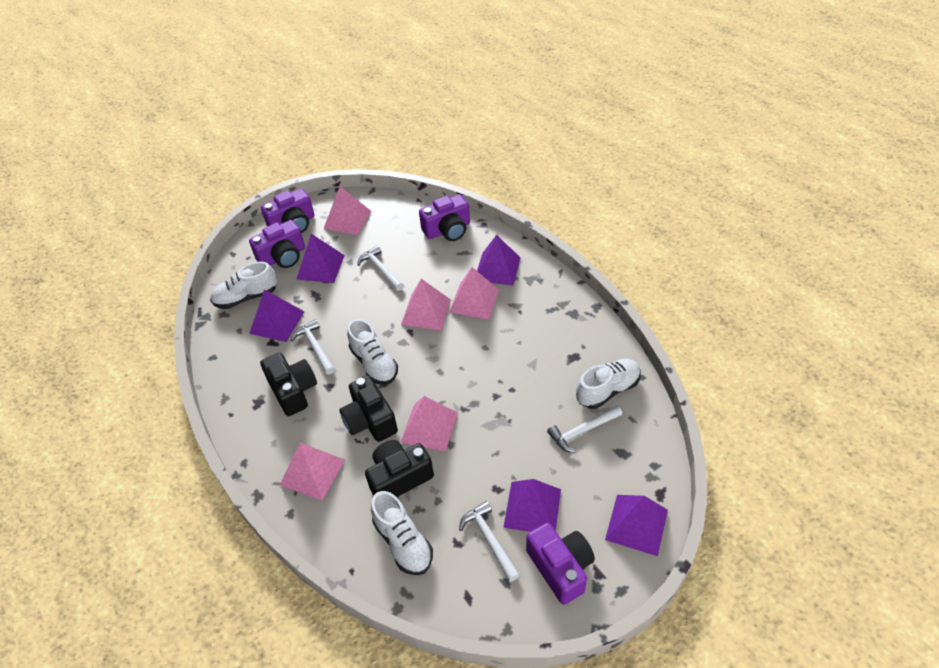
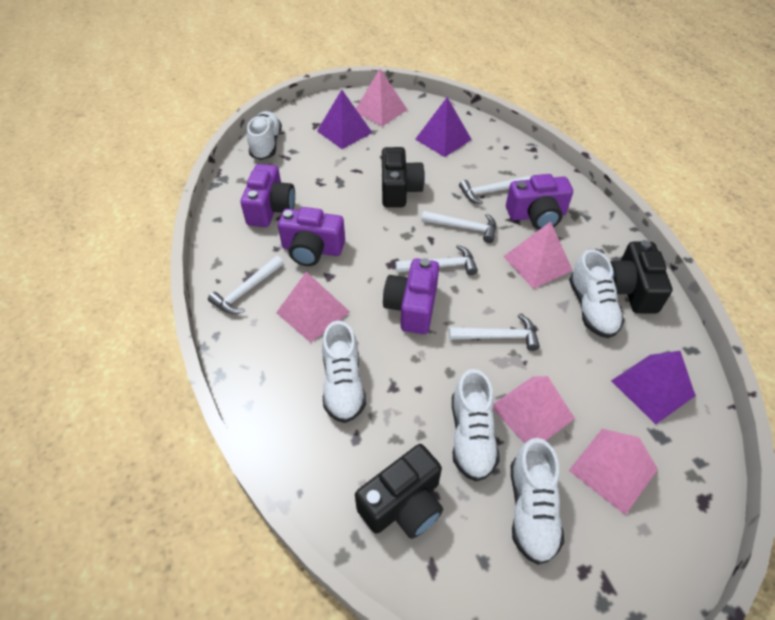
purple pyramid: 5 -> 3
white hammer: 4 -> 5
white shoe: 4 -> 5

